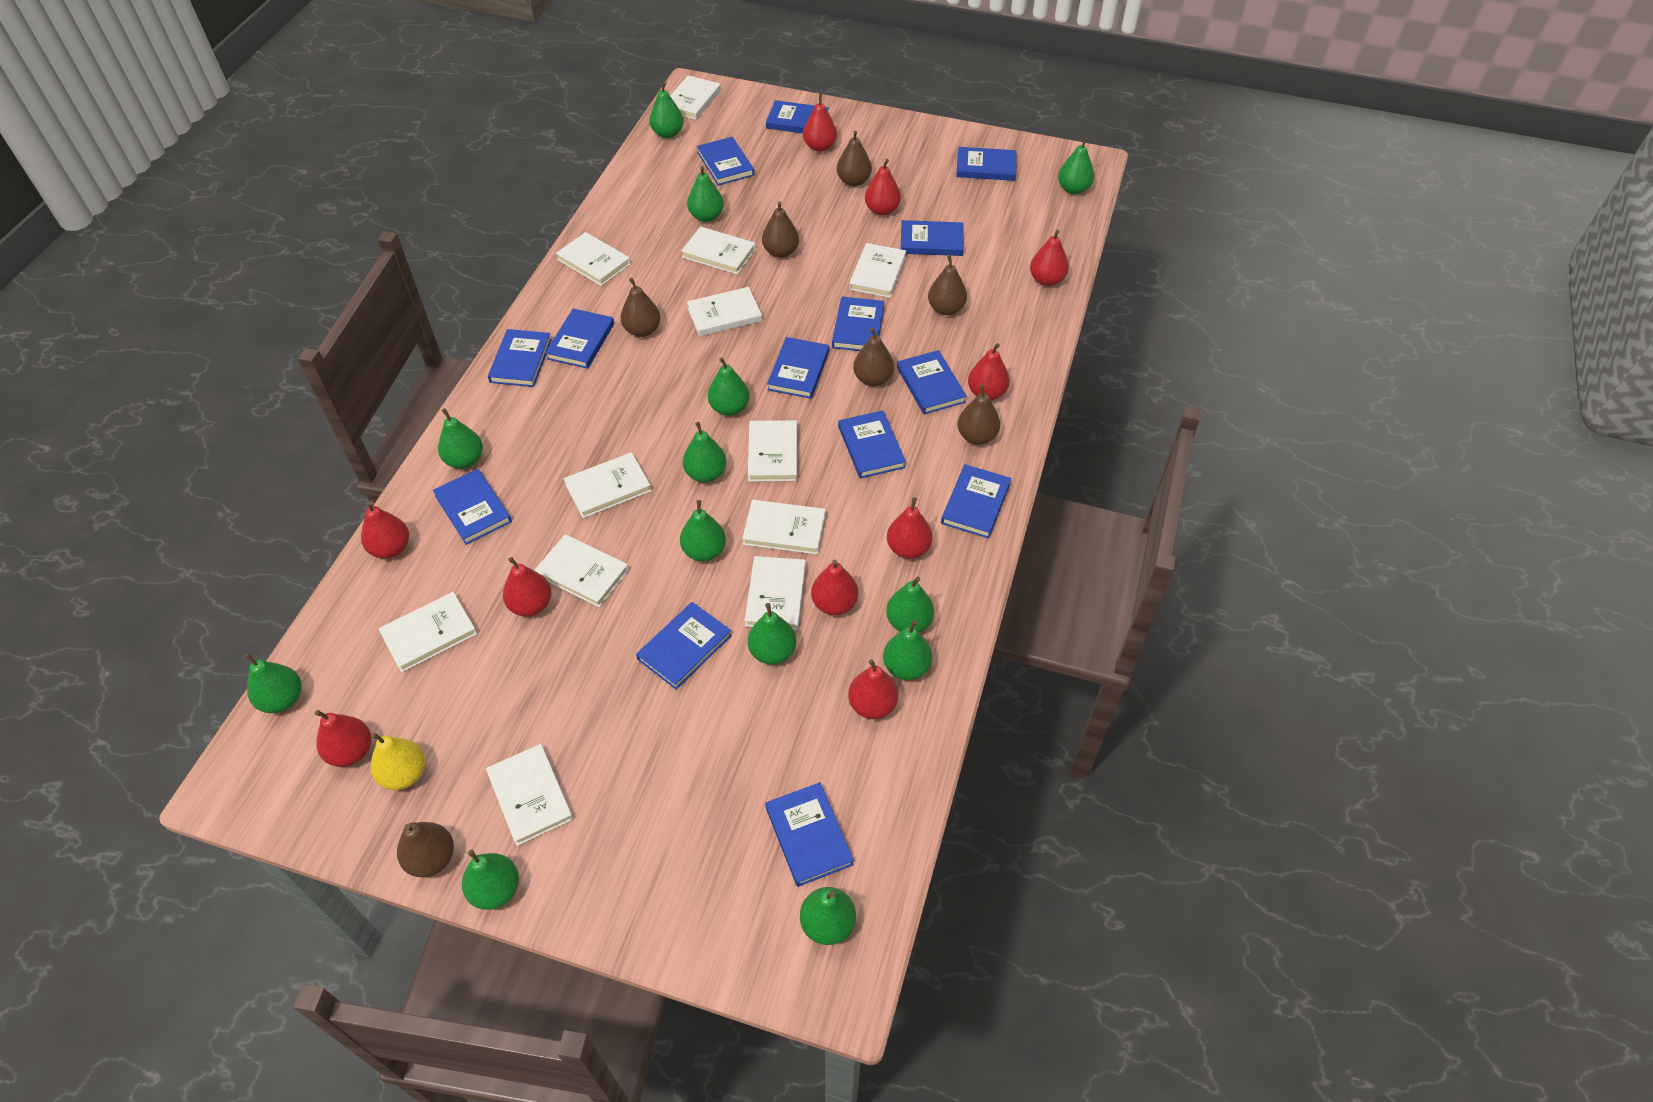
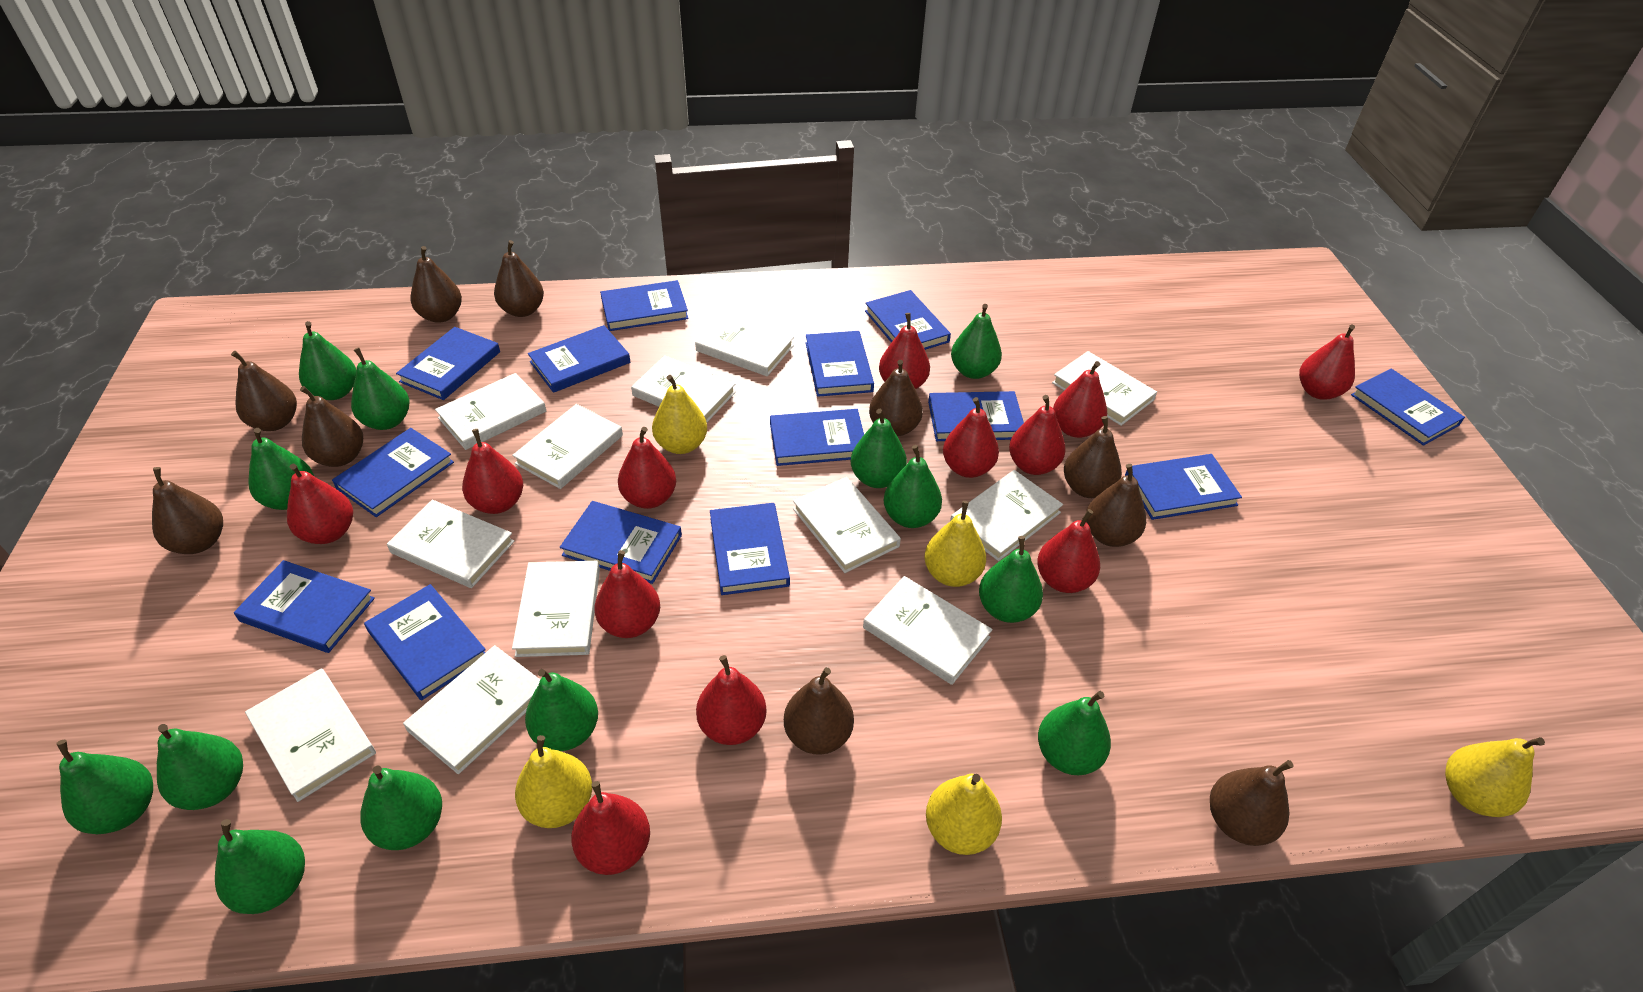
brown pear: 7 -> 10
red pear: 10 -> 12
yellow pear: 1 -> 5

